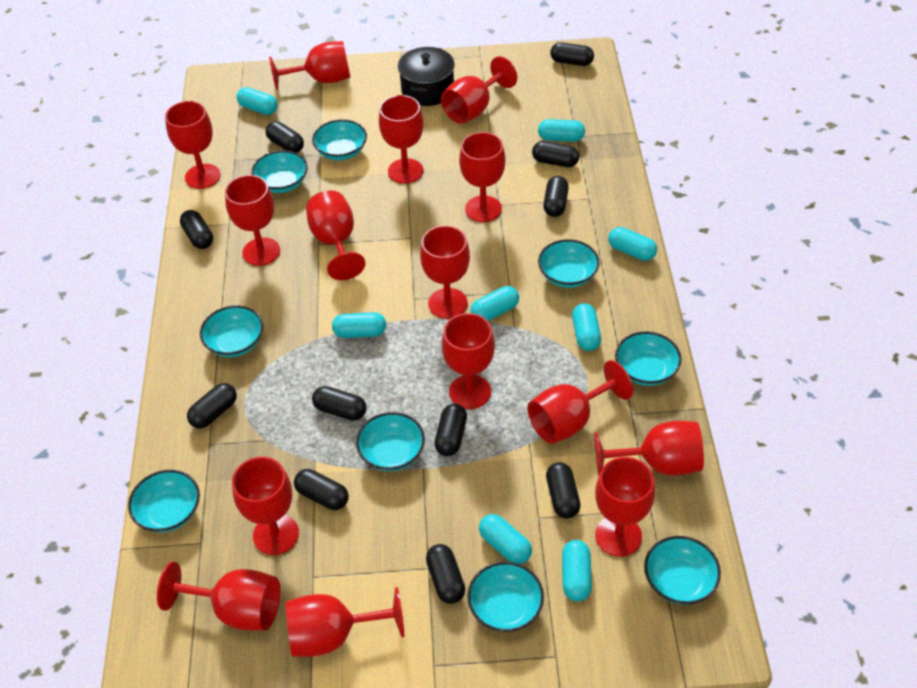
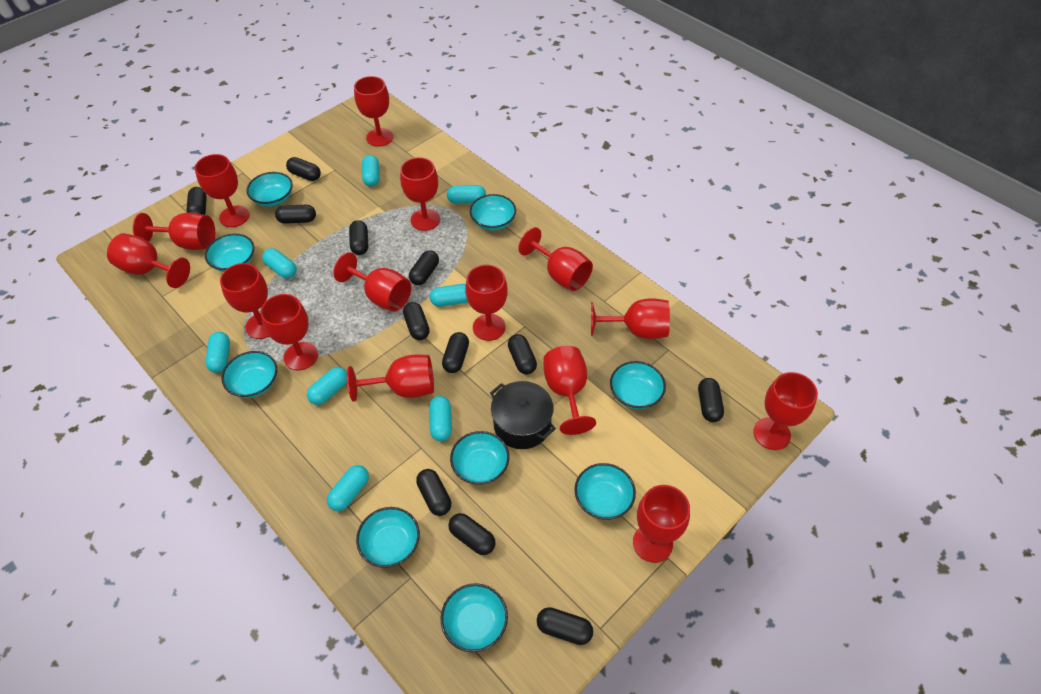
black capsule: 11 -> 12

